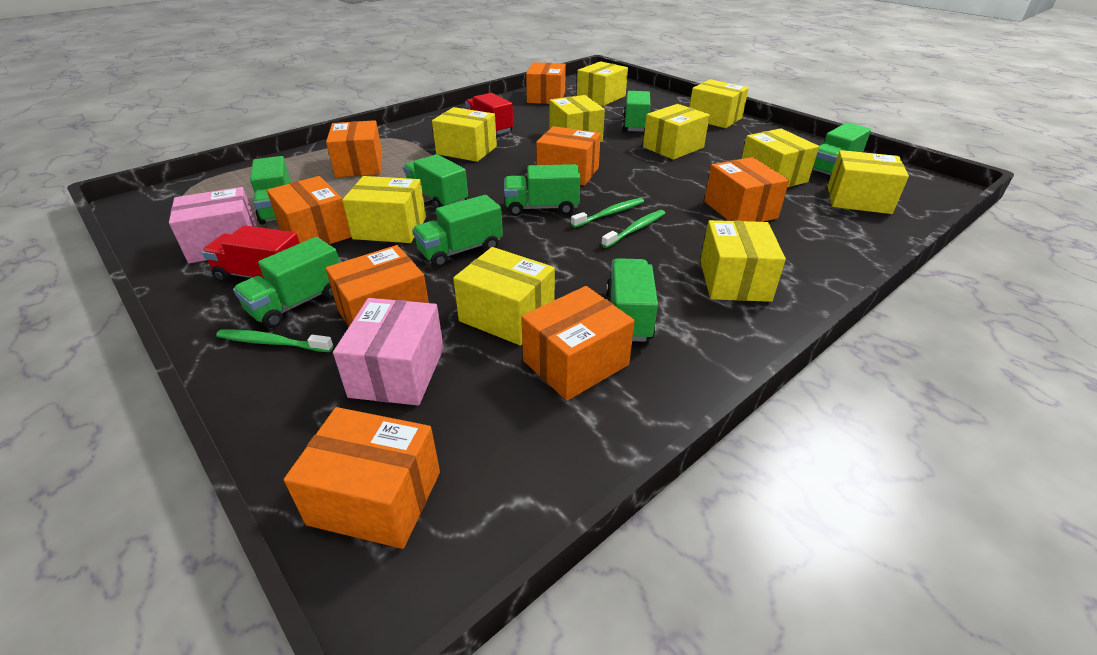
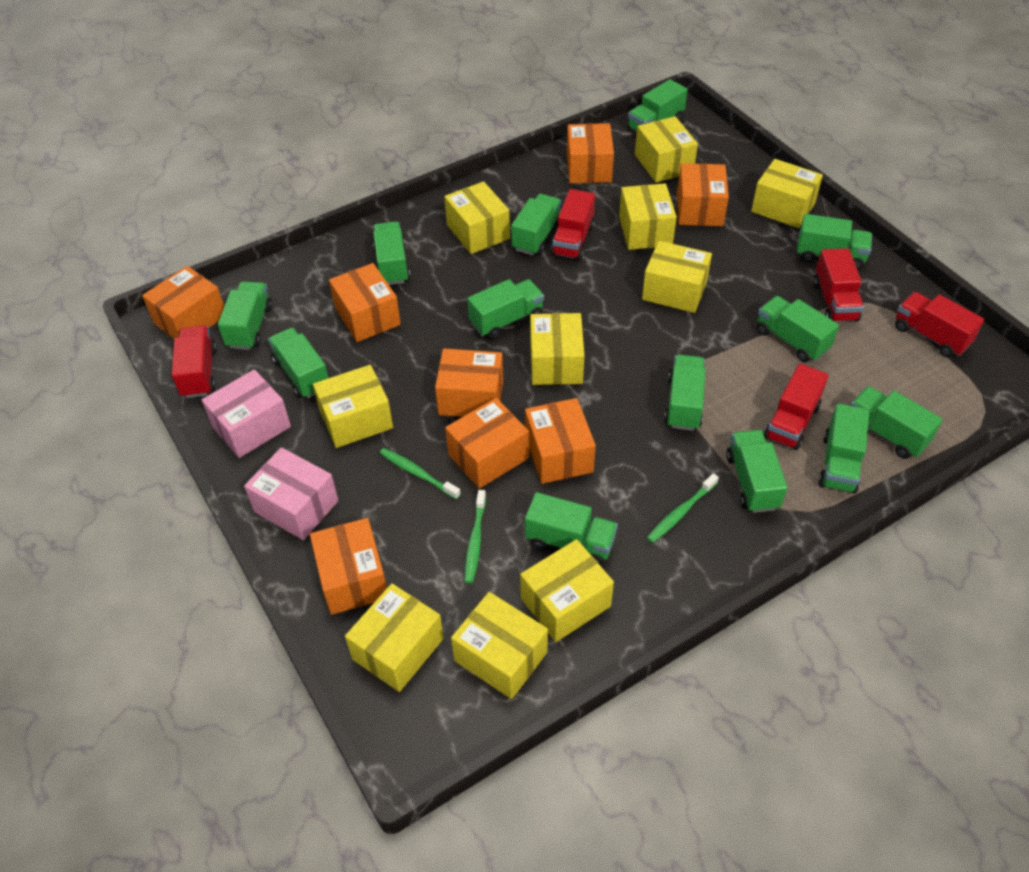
green truck: 8 -> 13
red truck: 2 -> 5

